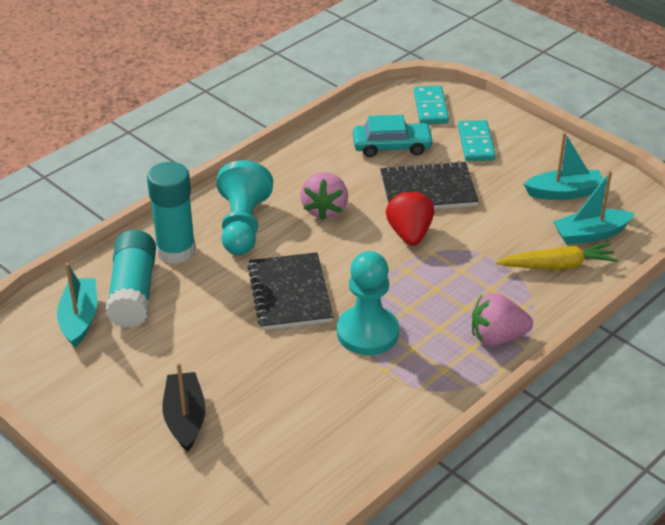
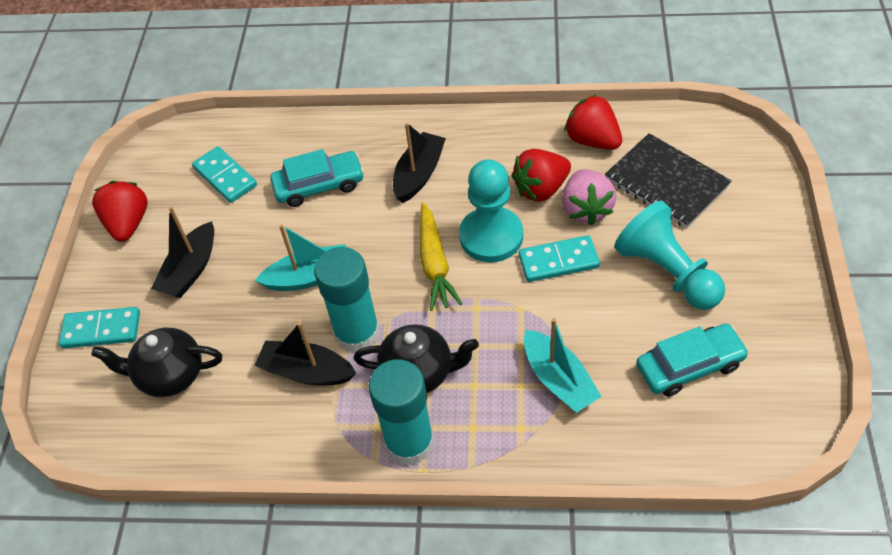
black boat: 1 -> 3
black notebook: 2 -> 1
black teapot: 0 -> 2
pink strawberry: 2 -> 1
red strawberry: 1 -> 3
turquoise boat: 3 -> 2
turquoise car: 1 -> 2
turquoise domino: 2 -> 3

